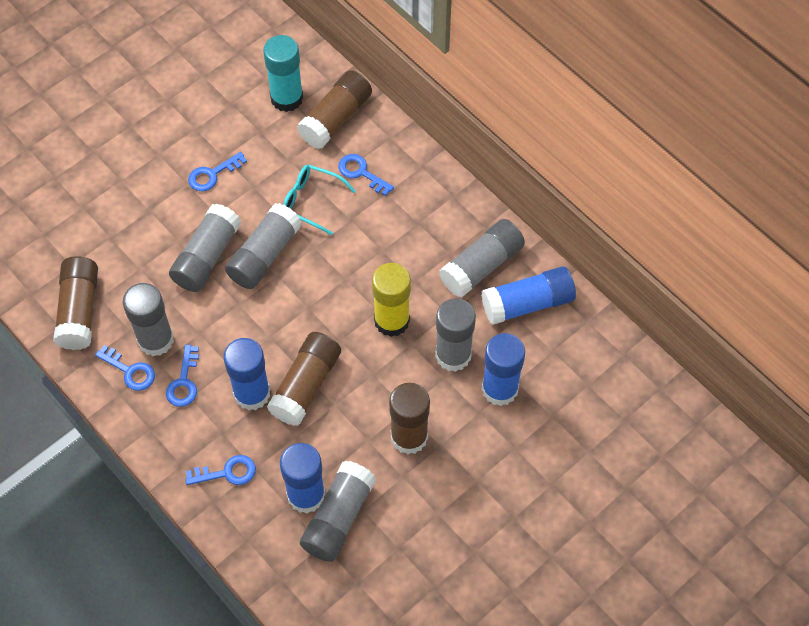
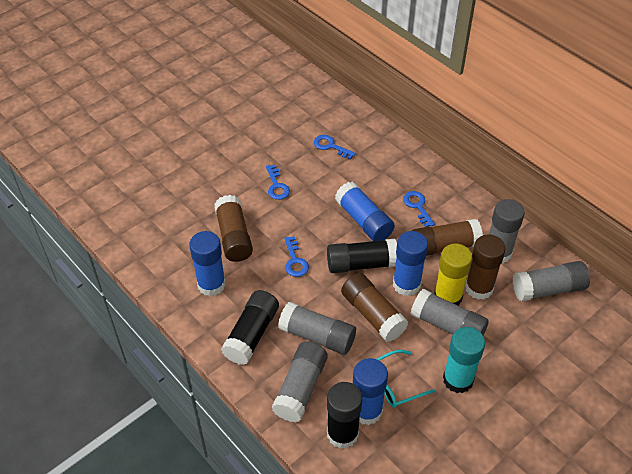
black glue stick: 0 -> 3
blue key: 5 -> 4
grey glue stick: 6 -> 5

